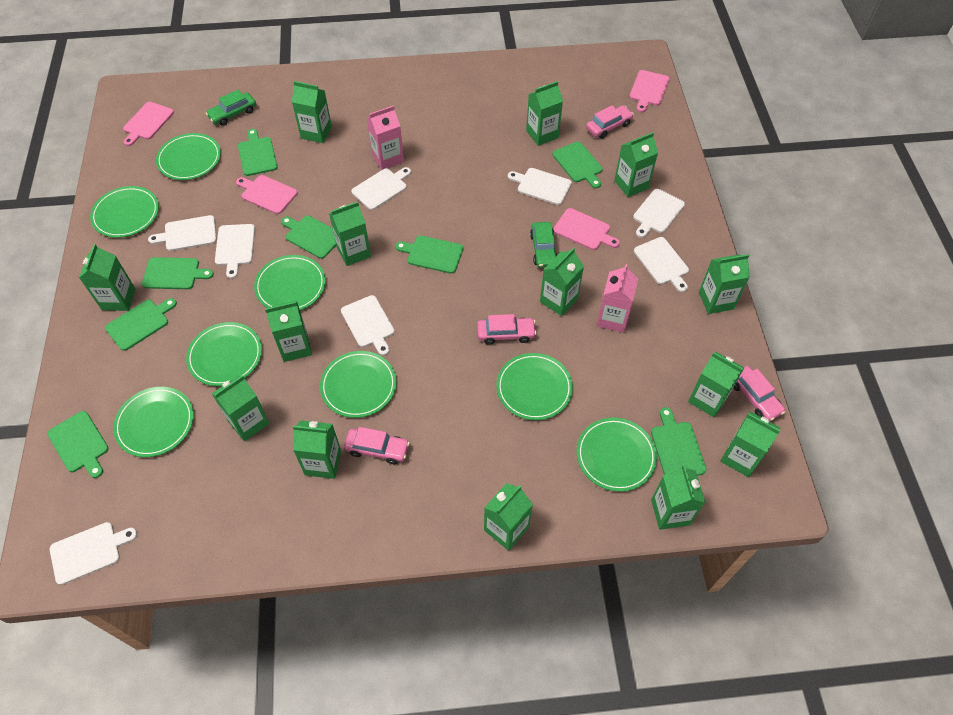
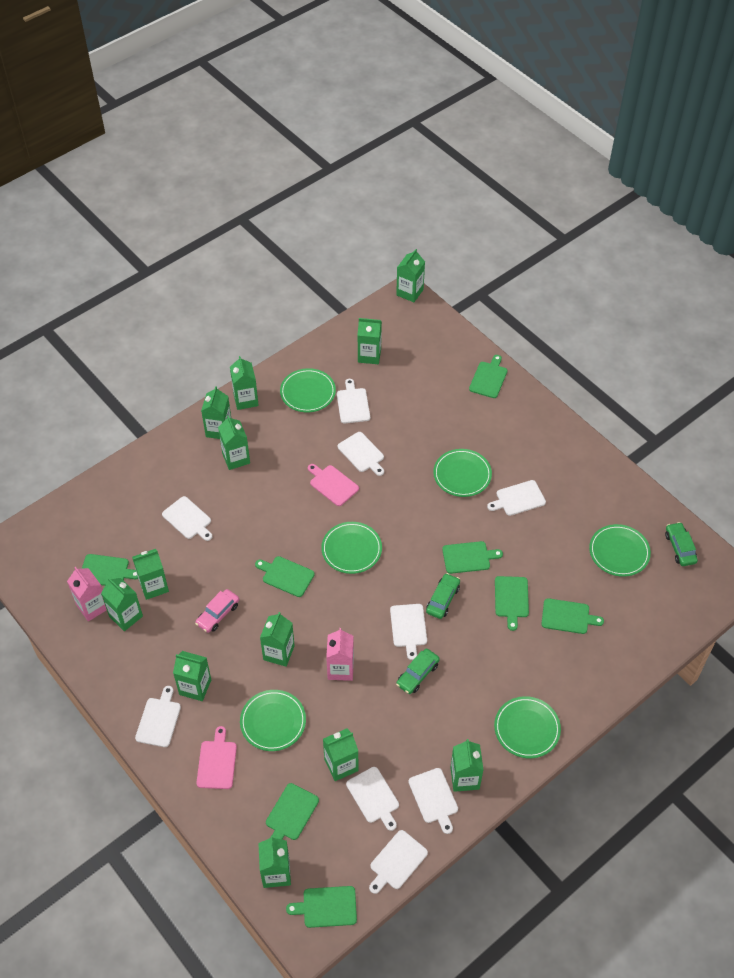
green car: 2 -> 3
green carton: 14 -> 12
green plate: 8 -> 6
pink car: 4 -> 1
pink cutting board: 4 -> 2
white cutting board: 8 -> 9

